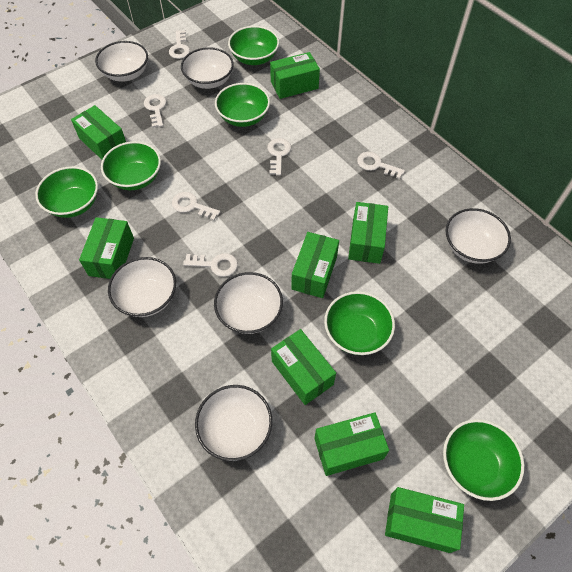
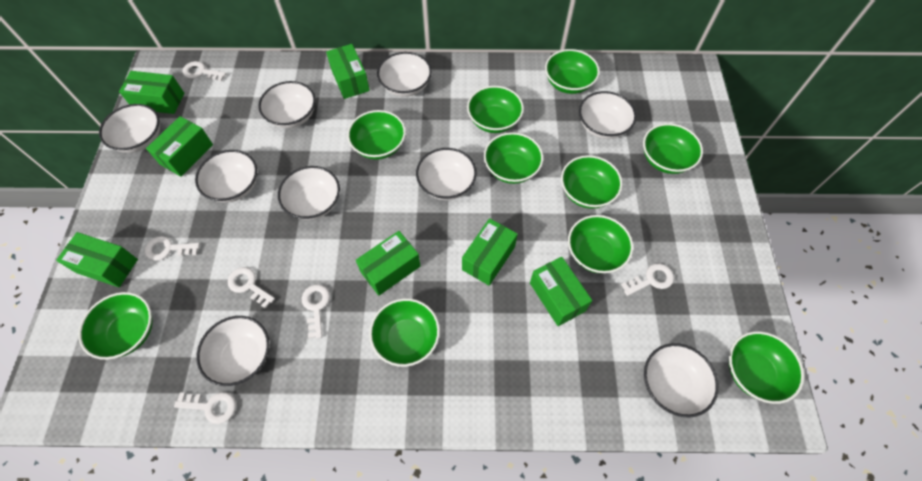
green bowl: 6 -> 10
green box: 8 -> 7
white bowl: 6 -> 9

